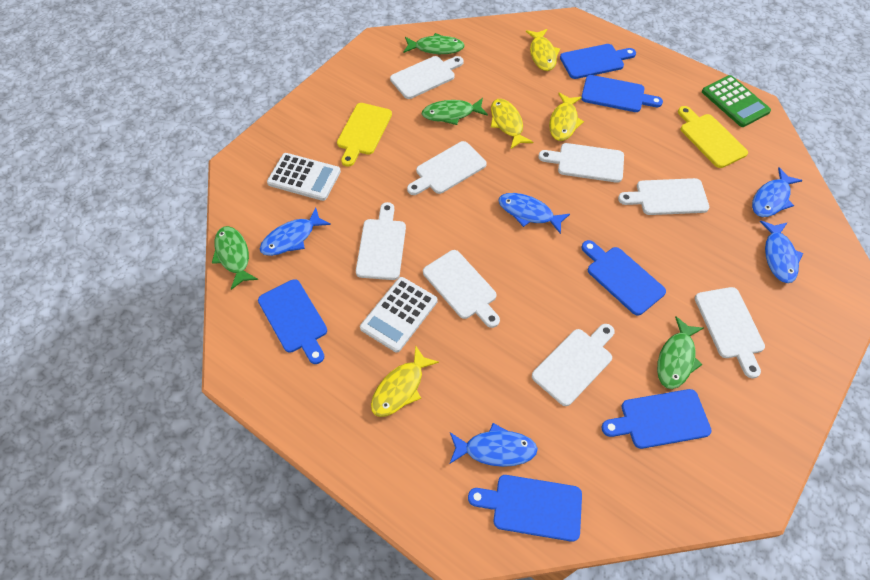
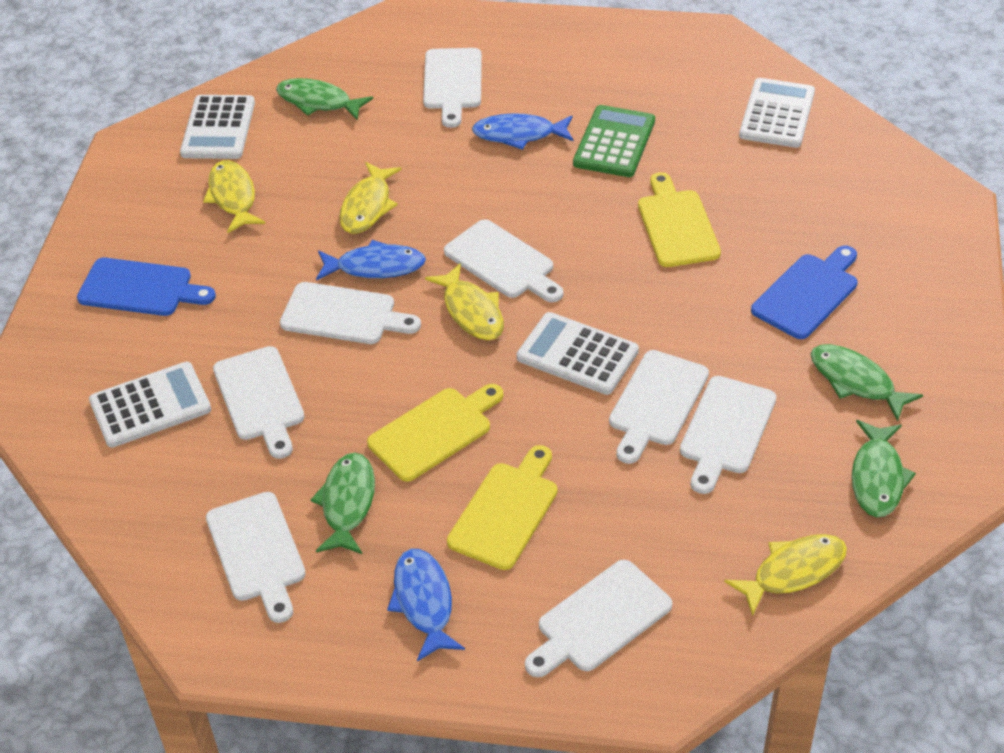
blue cutting board: 6 -> 2
blue fish: 5 -> 3
white calculator: 2 -> 4
yellow cutting board: 2 -> 3

